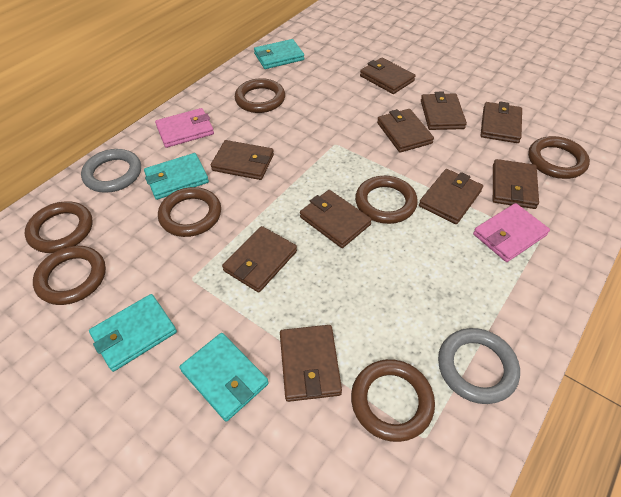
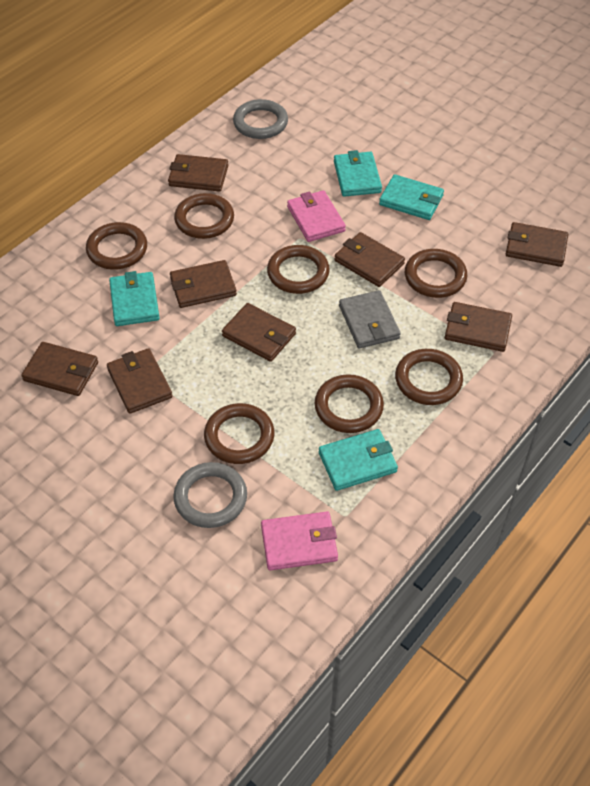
brown wallet: 10 -> 8
grey wallet: 0 -> 1

